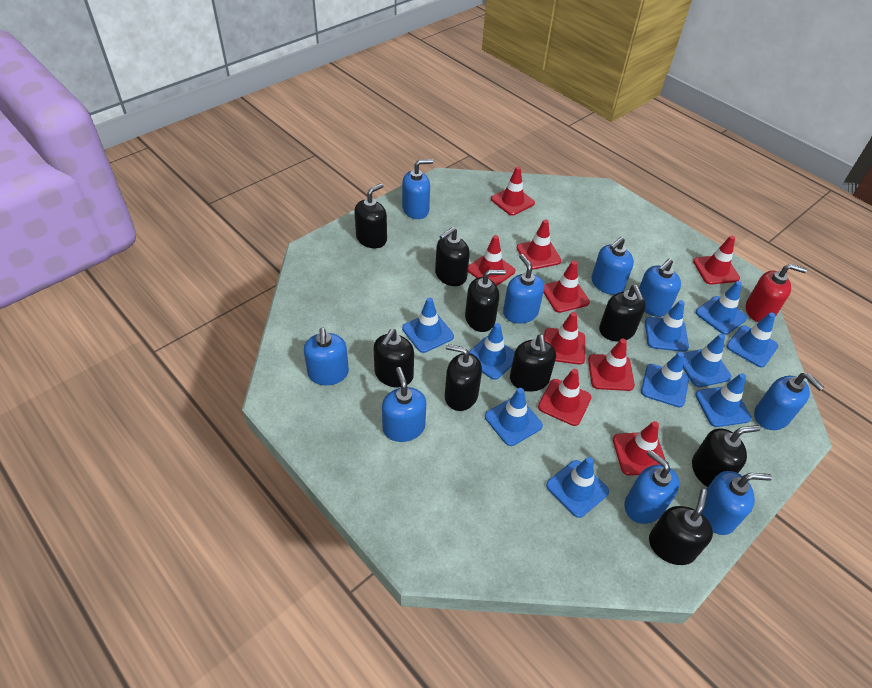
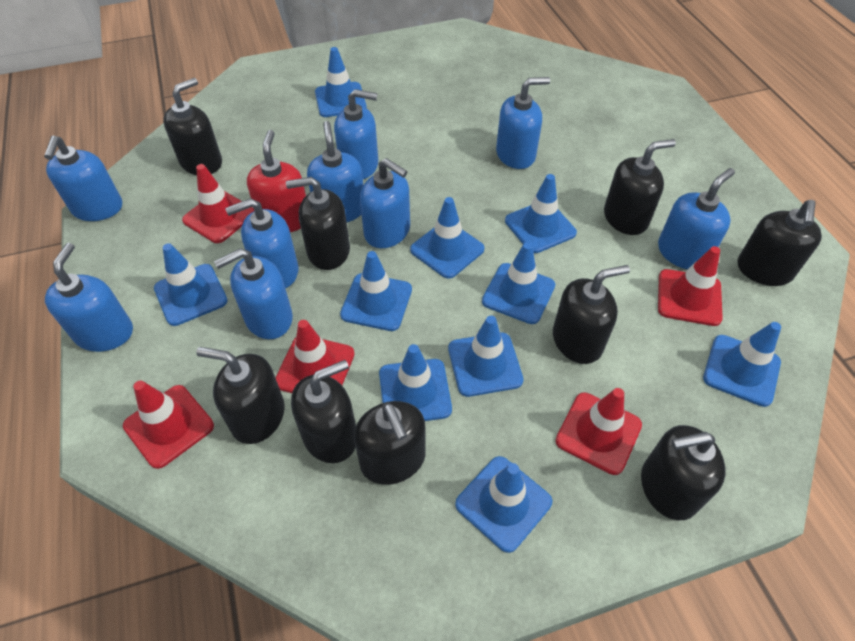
red traffic cone: 9 -> 5

